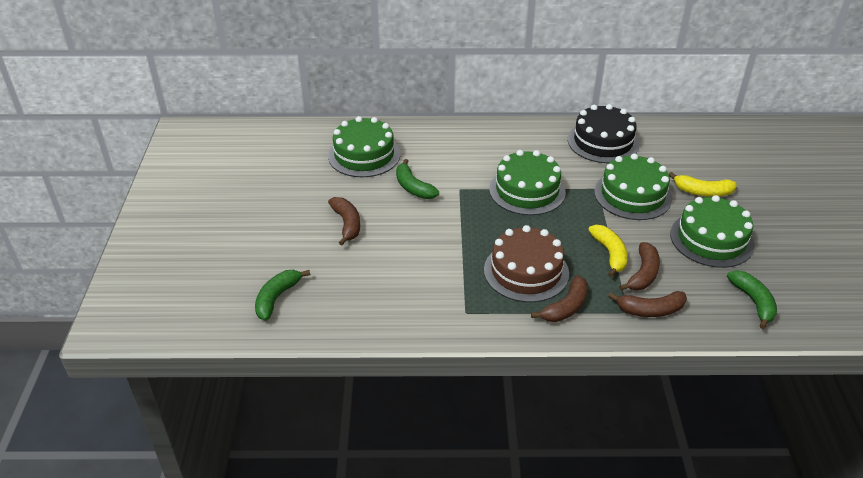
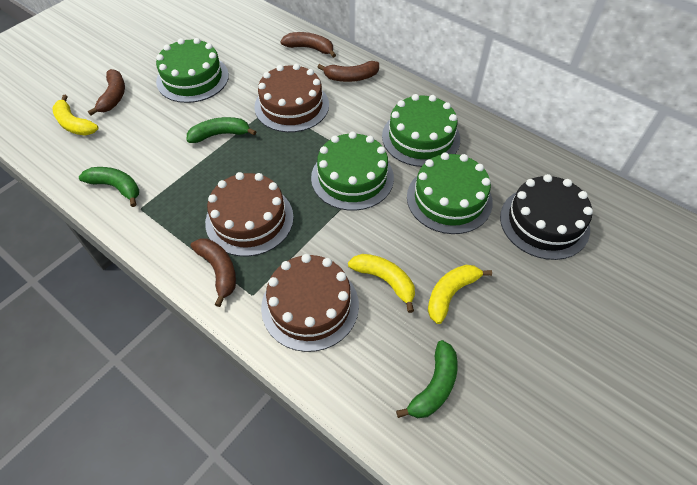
brown cake: 1 -> 3
yellow banana: 2 -> 3

